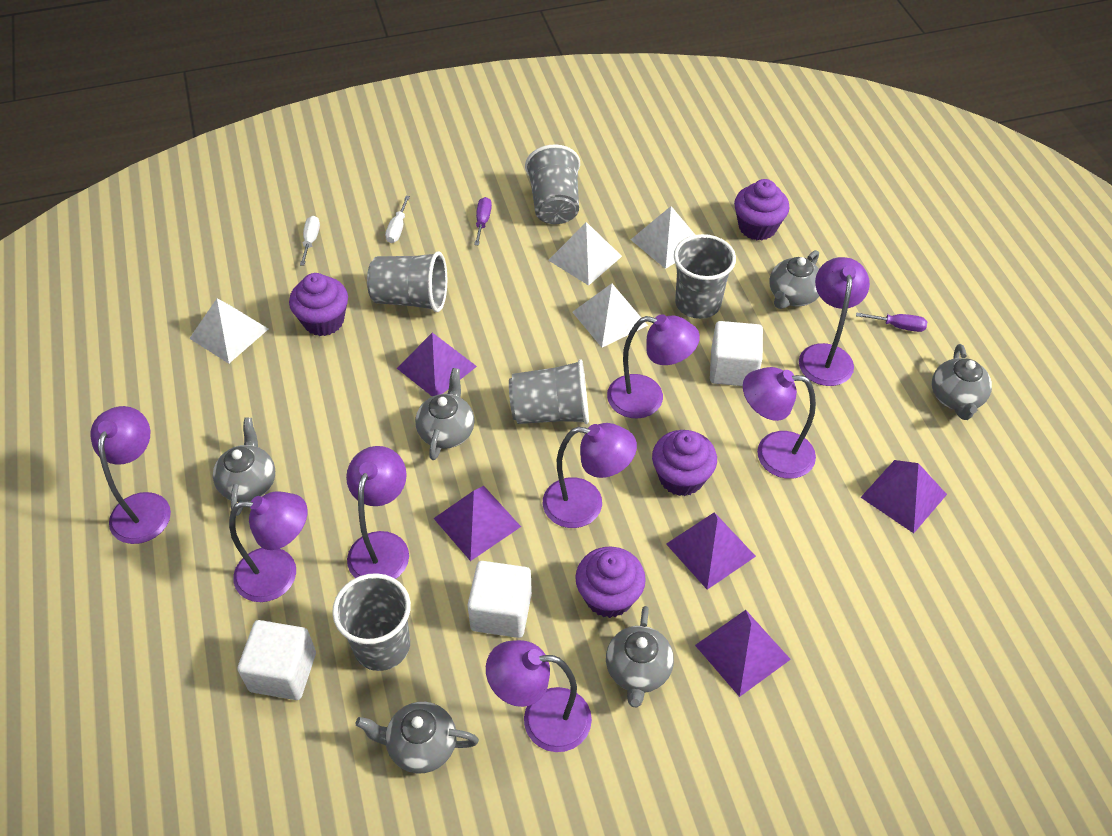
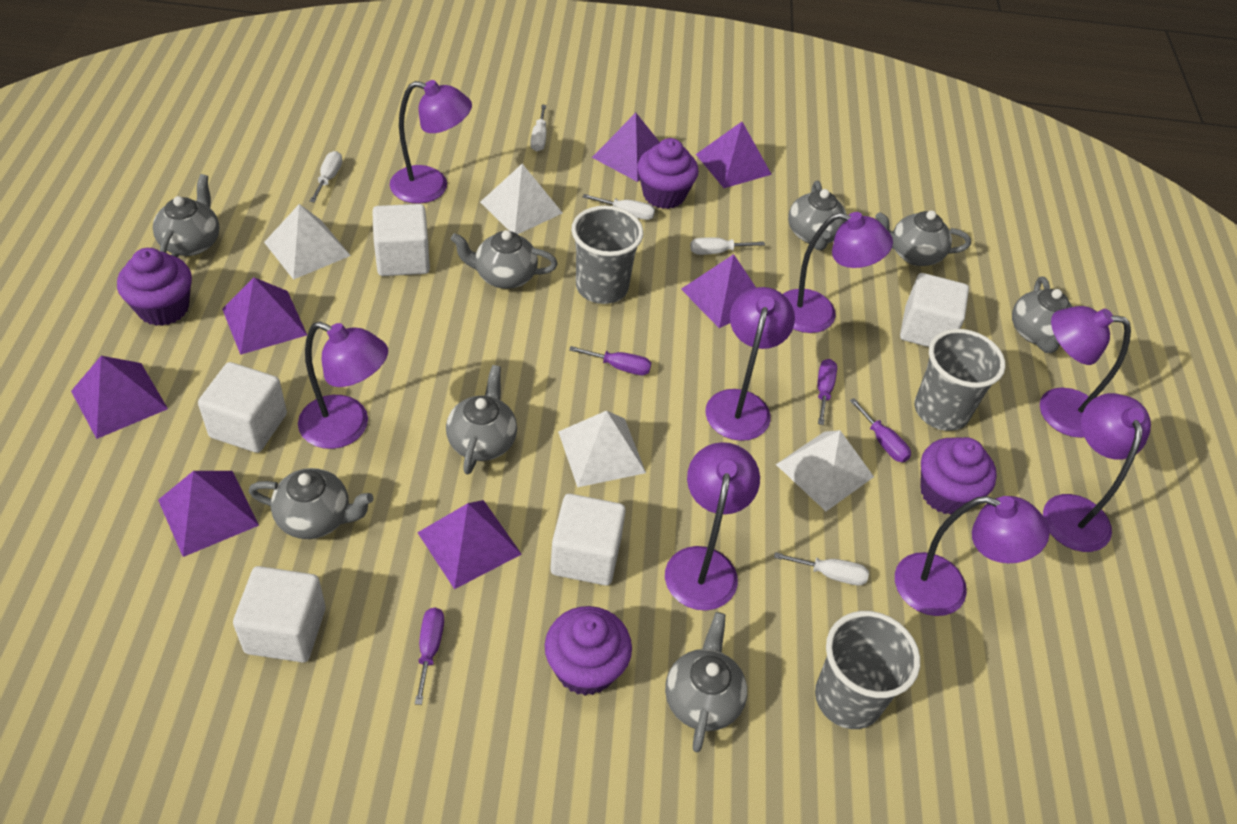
grey cup: 5 -> 3
grey teapot: 6 -> 8
purple pyramid: 5 -> 7
purple screwdriver: 2 -> 4
white cube: 3 -> 5
white screwdriver: 2 -> 5

